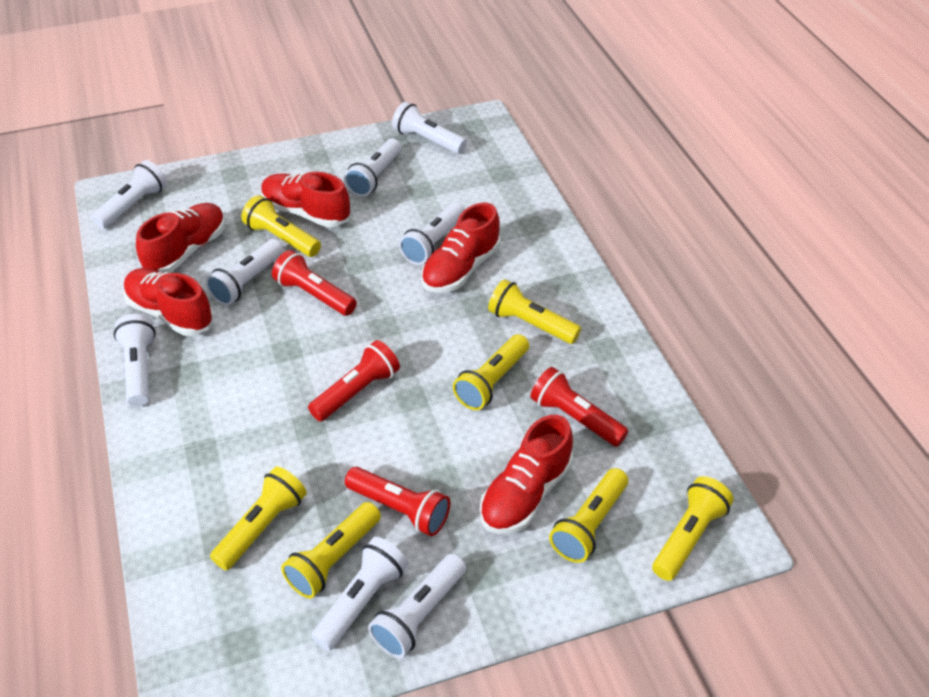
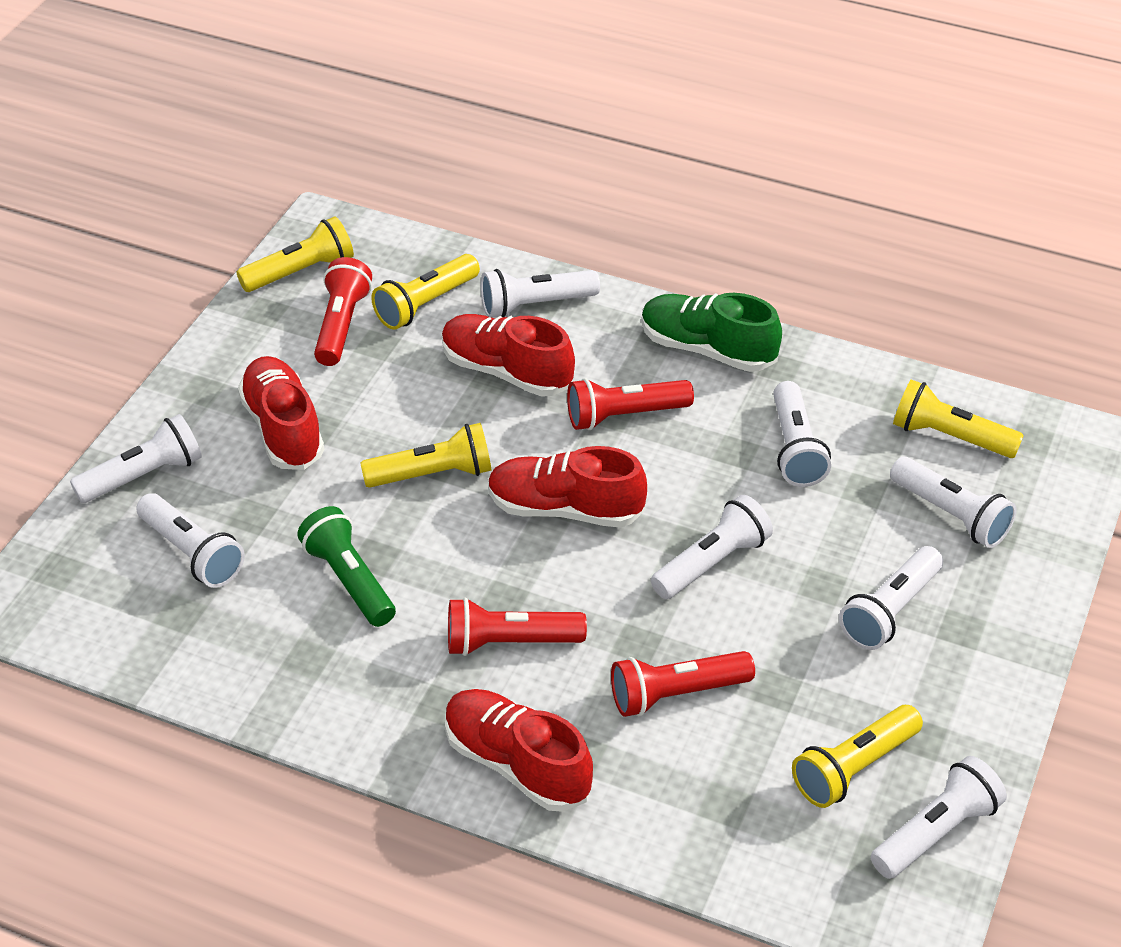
green flashlight: 0 -> 1
green shoe: 0 -> 1
red shoe: 5 -> 4
yellow flashlight: 7 -> 5

